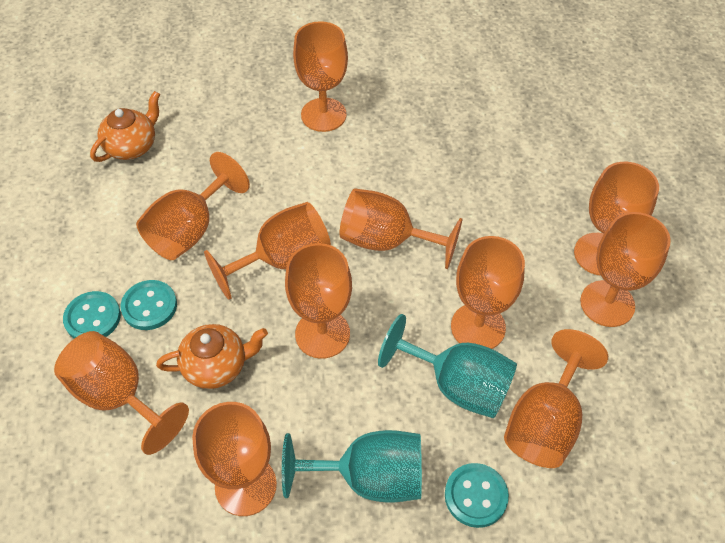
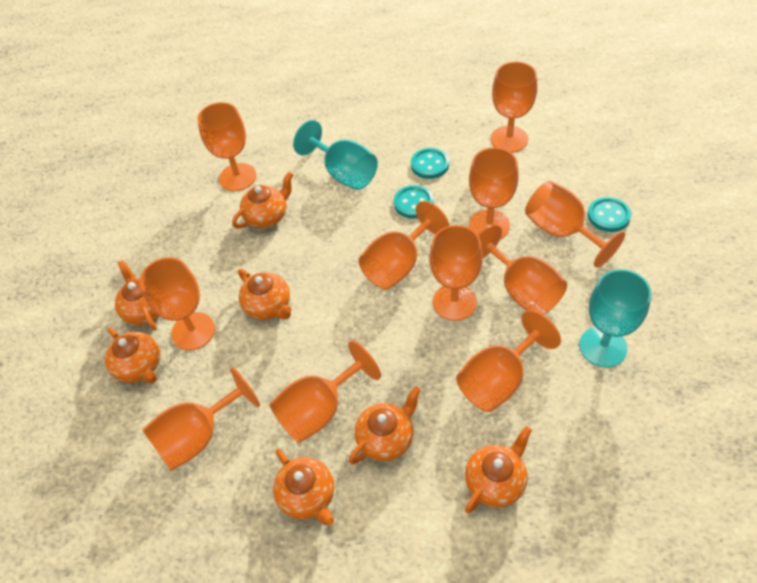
orange teapot: 2 -> 7

